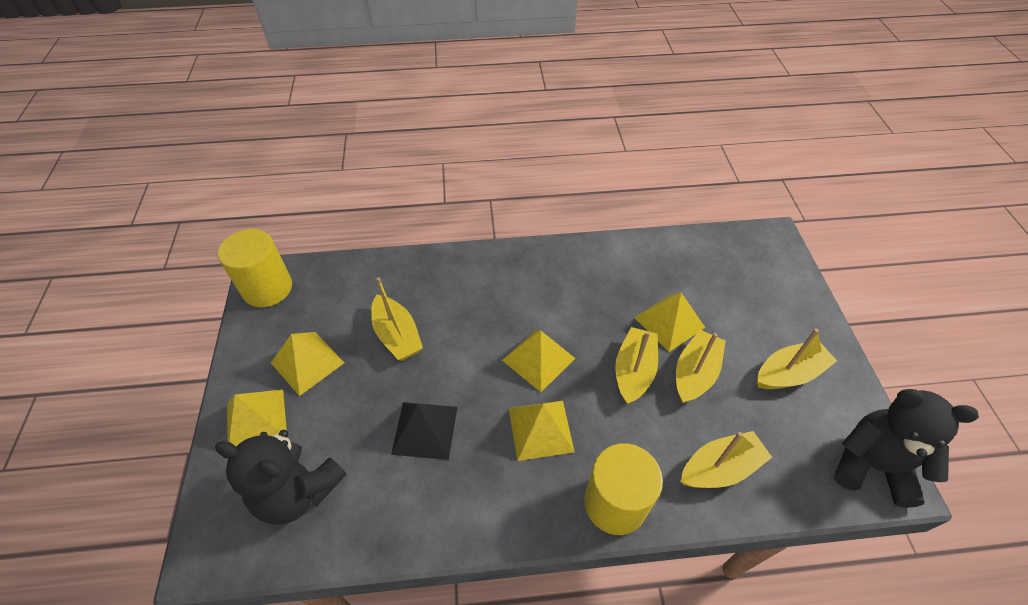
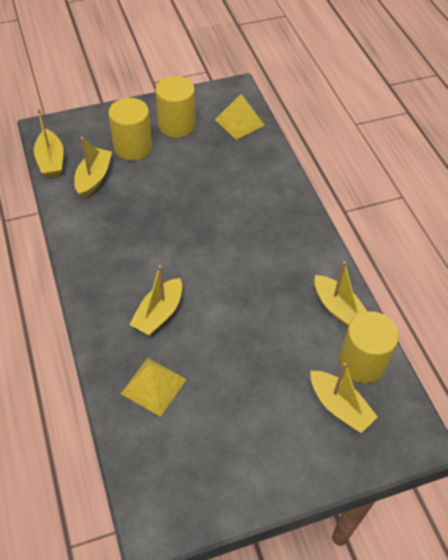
black pyramid: 1 -> 0
black teddy bear: 2 -> 0
yellow cylinder: 2 -> 3
yellow pyramid: 5 -> 2

